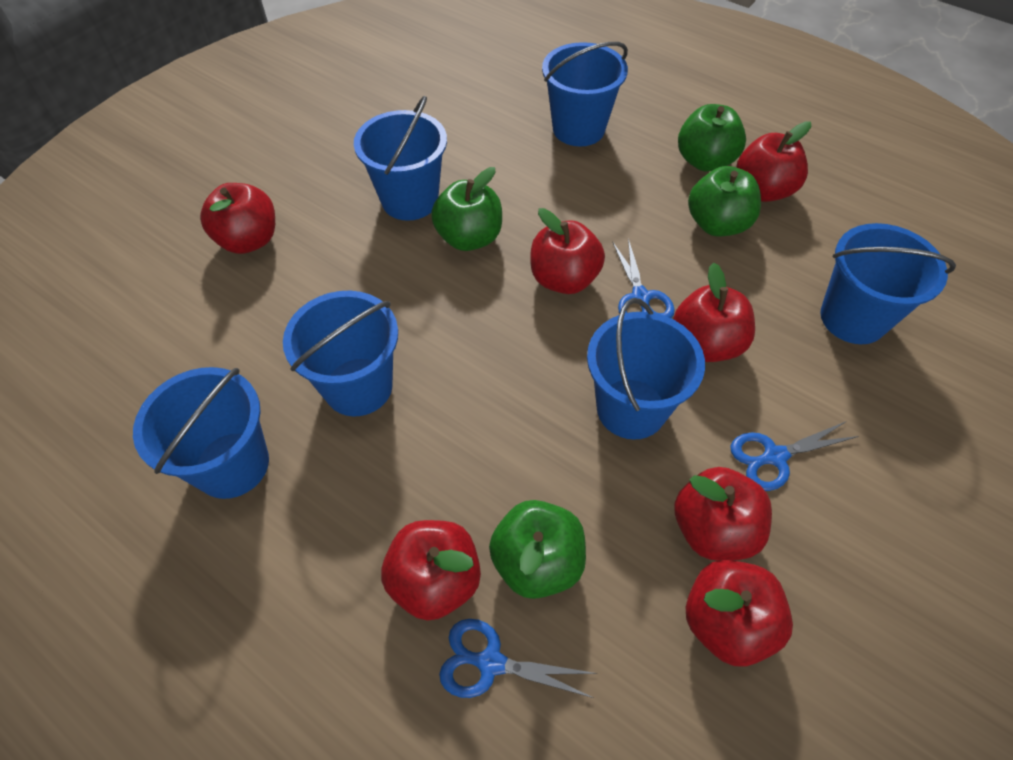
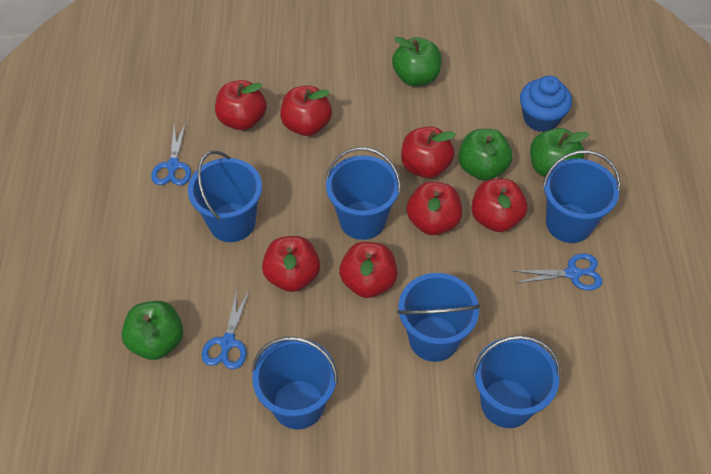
blue cupcake: 0 -> 1

